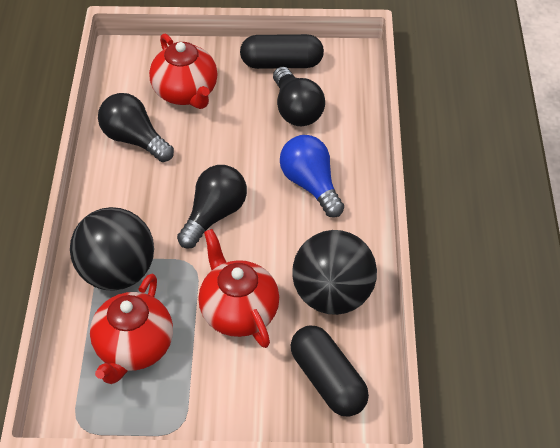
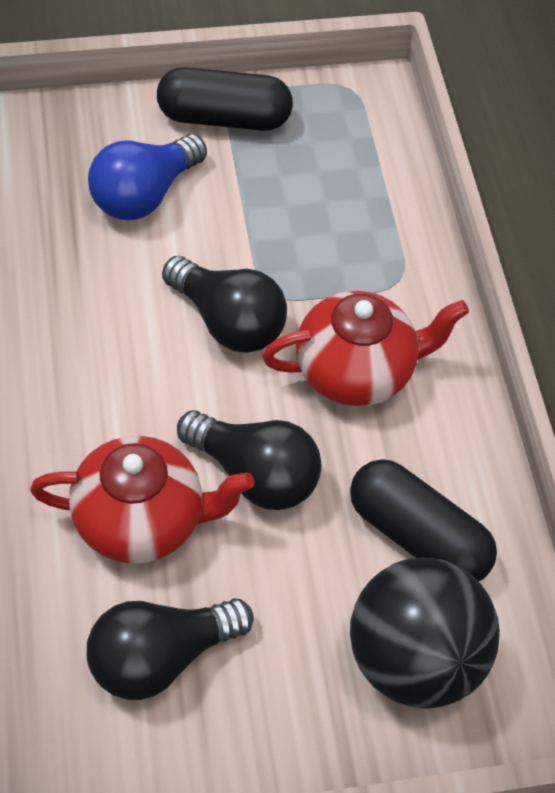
black ball: 2 -> 1
red teapot: 3 -> 2

